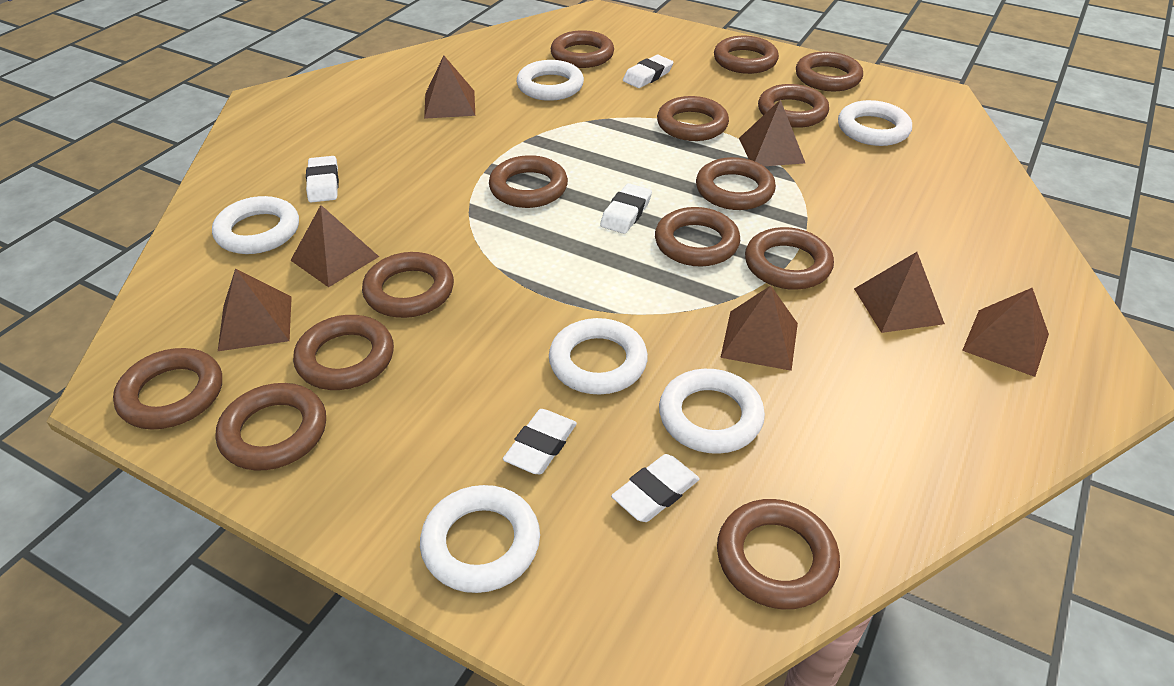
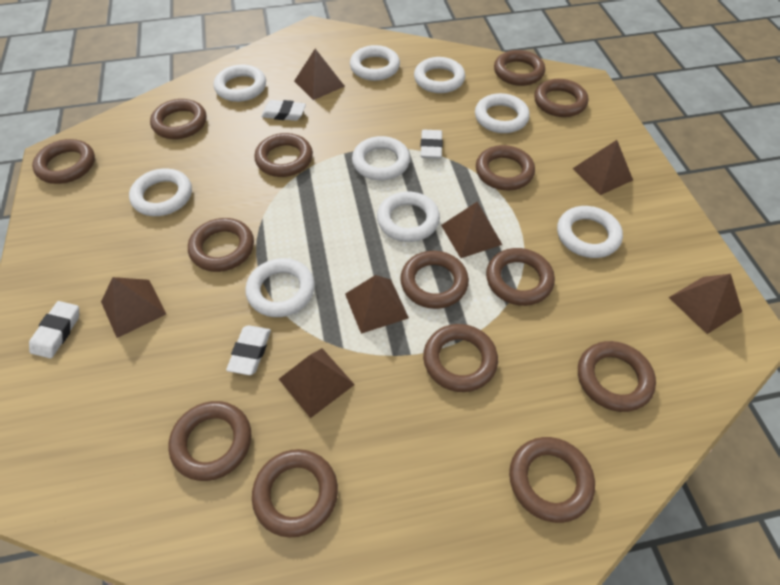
white eraser: 5 -> 4
white ring: 6 -> 9

